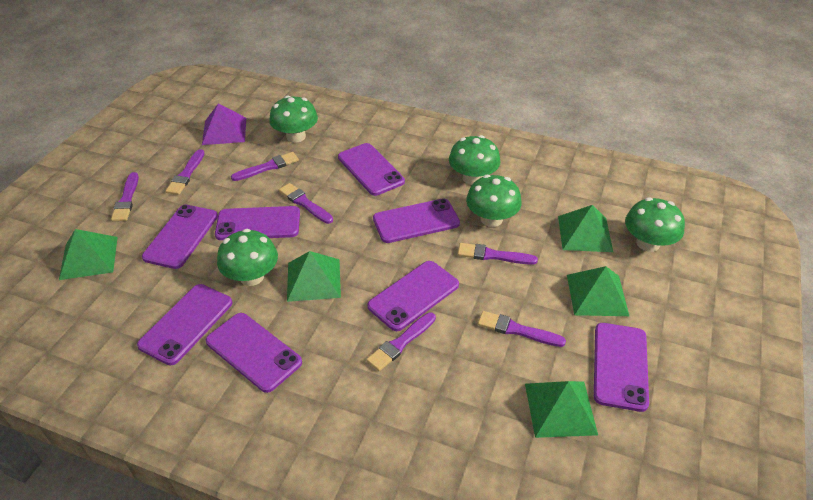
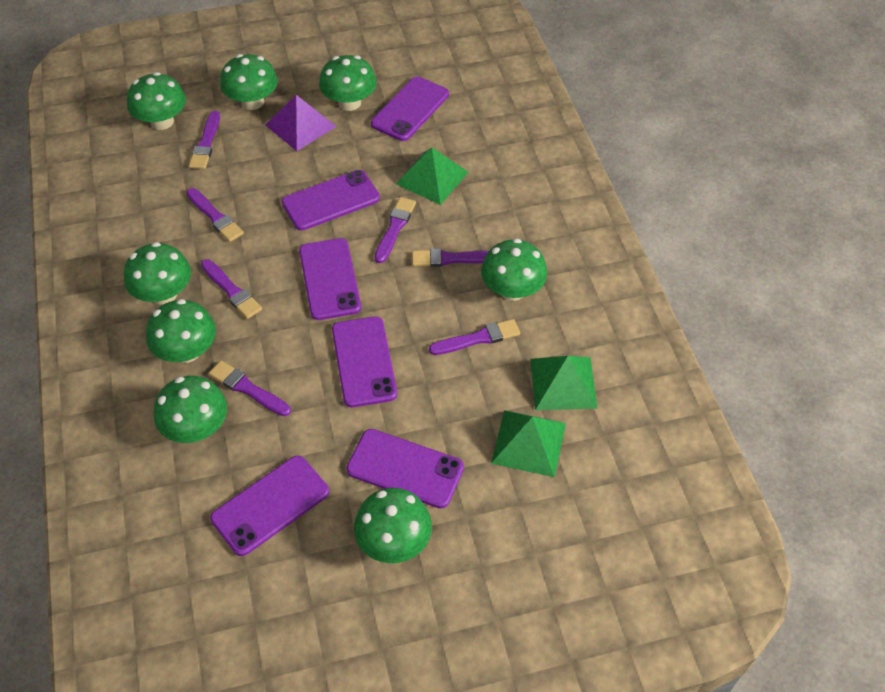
green mushroom: 5 -> 8
green pyramid: 5 -> 3
purple phone: 8 -> 6

